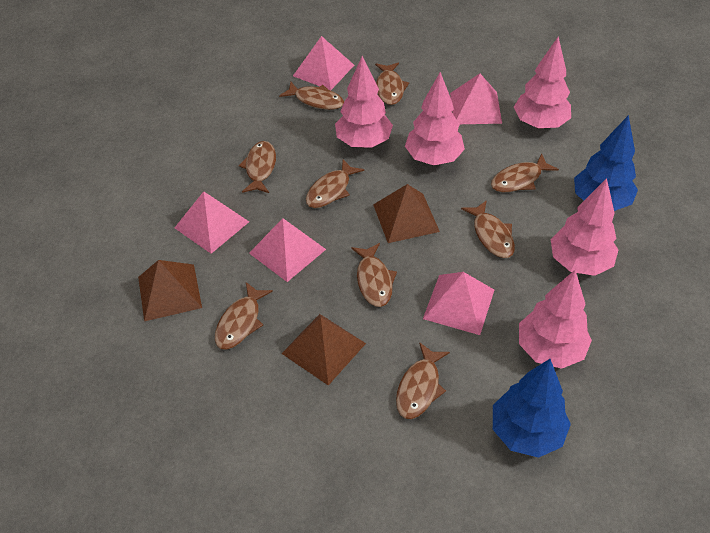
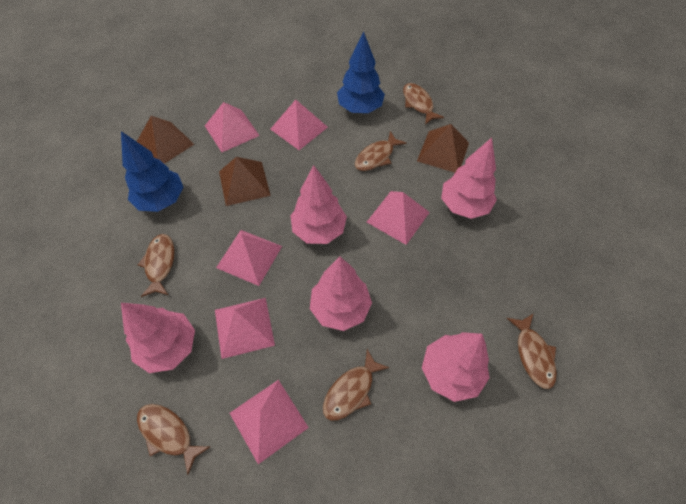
brown fish: 9 -> 6
pink pyramid: 5 -> 6

